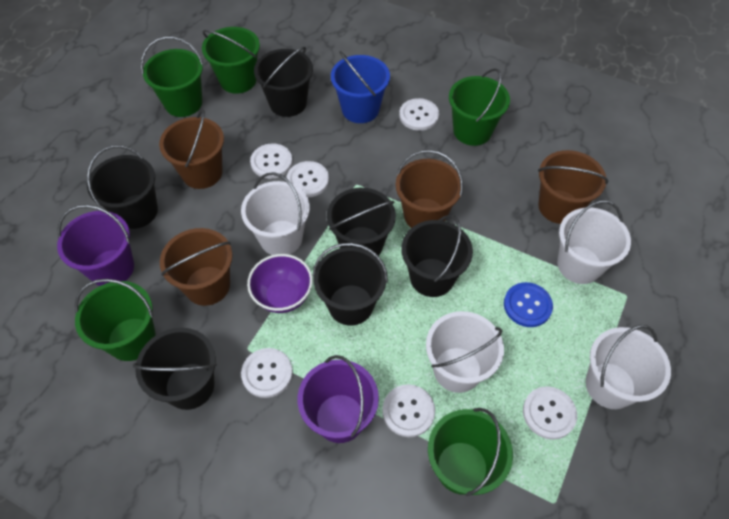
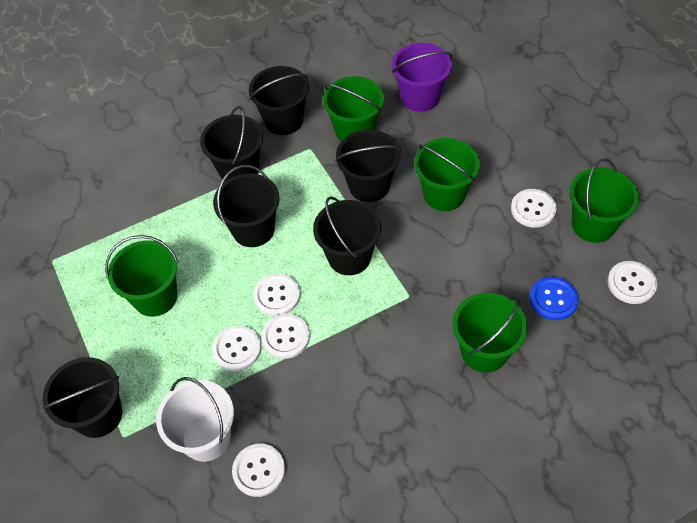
blue bucket: 1 -> 0
brown bucket: 4 -> 0
purple bowl: 1 -> 0
purple bucket: 2 -> 1
white bucket: 4 -> 1

